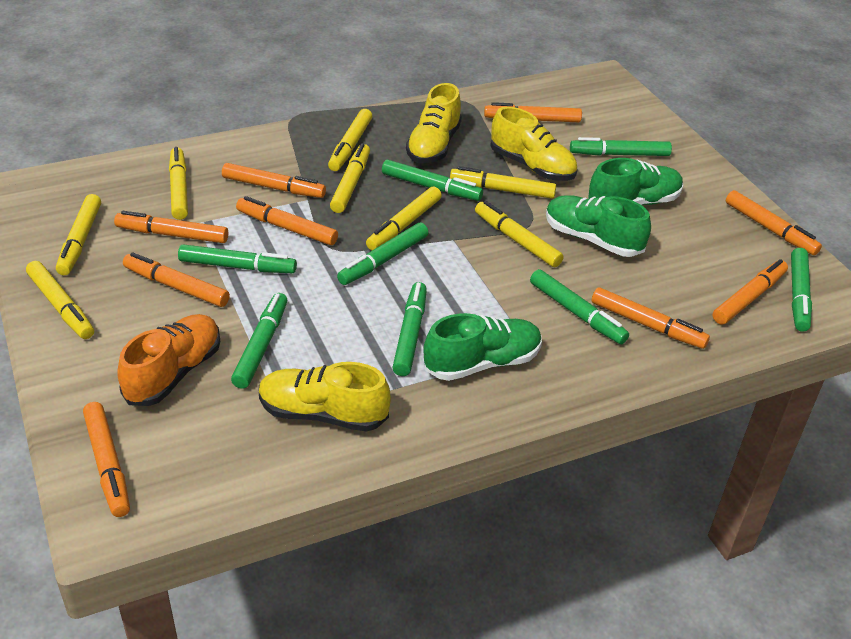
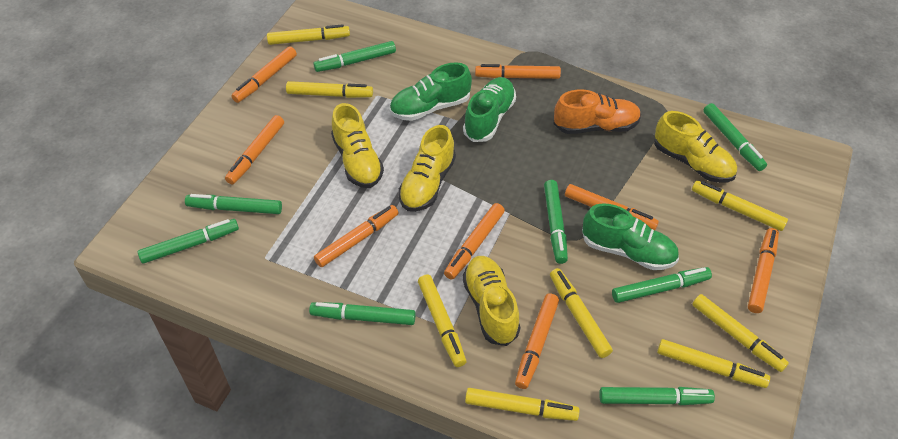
orange marker: 9 -> 8
yellow shoe: 3 -> 4

